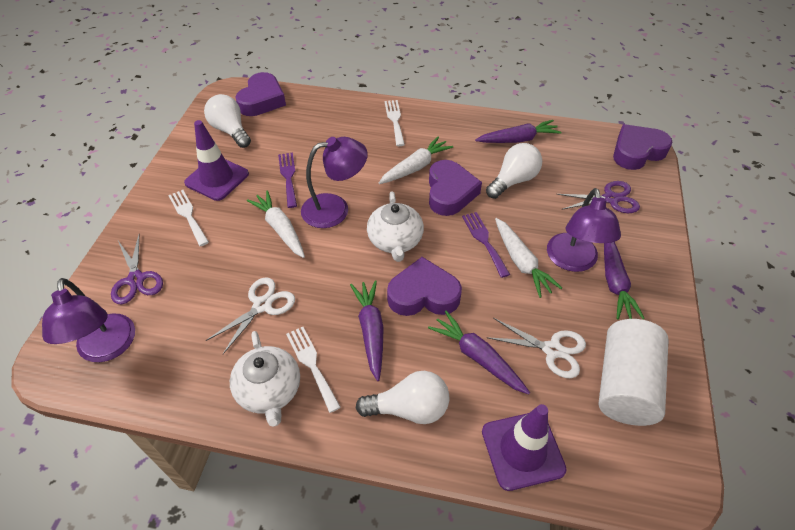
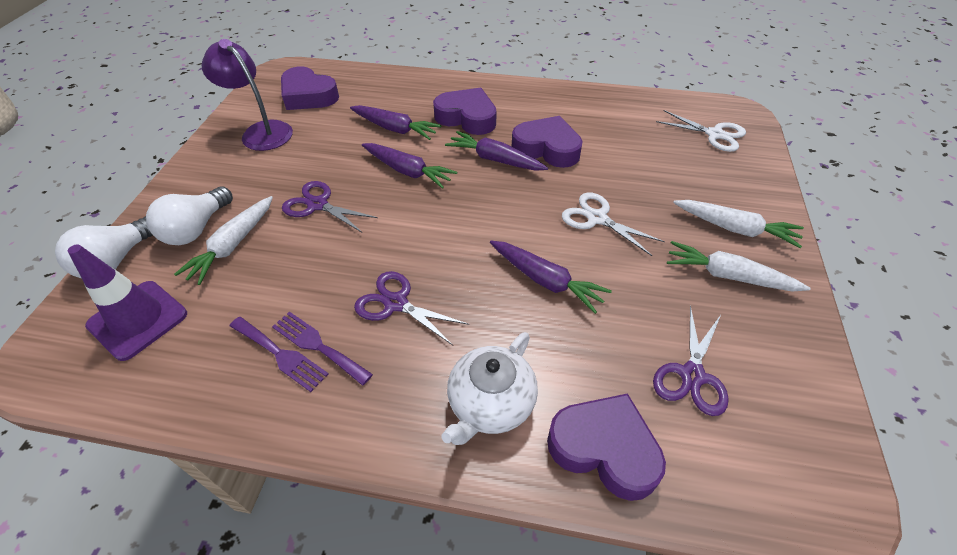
purple lamp: 3 -> 1
purple scissors: 2 -> 3
purple traffic cone: 2 -> 1
white cylinder: 1 -> 0
white fork: 3 -> 0
white light bulb: 3 -> 2
white teapot: 2 -> 1

